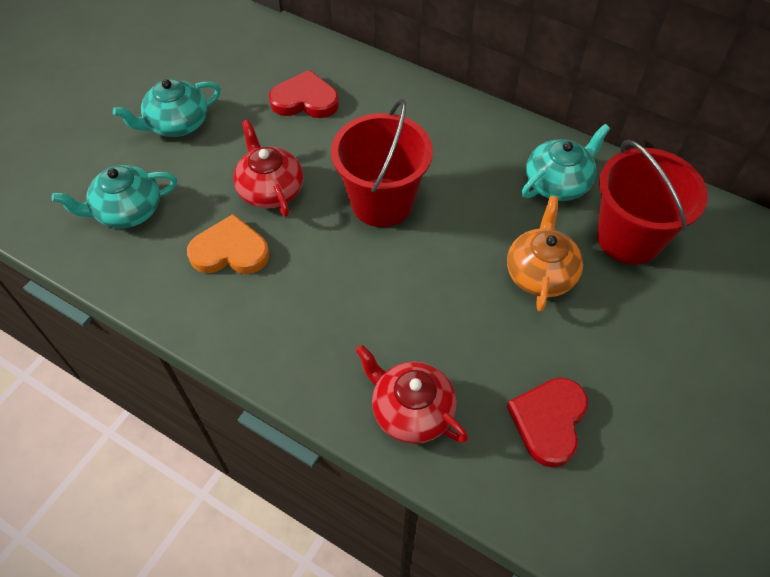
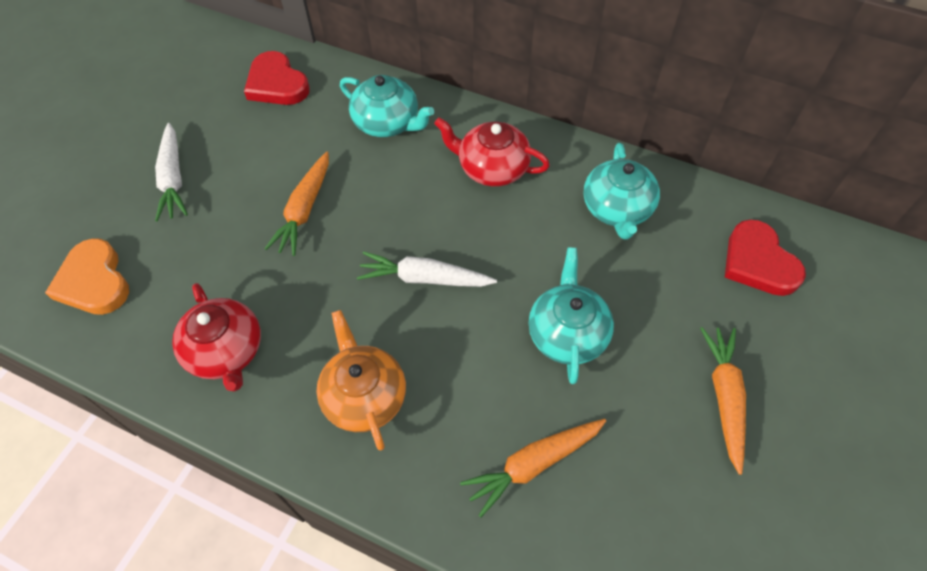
orange carrot: 0 -> 3
red bucket: 2 -> 0
white carrot: 0 -> 2

